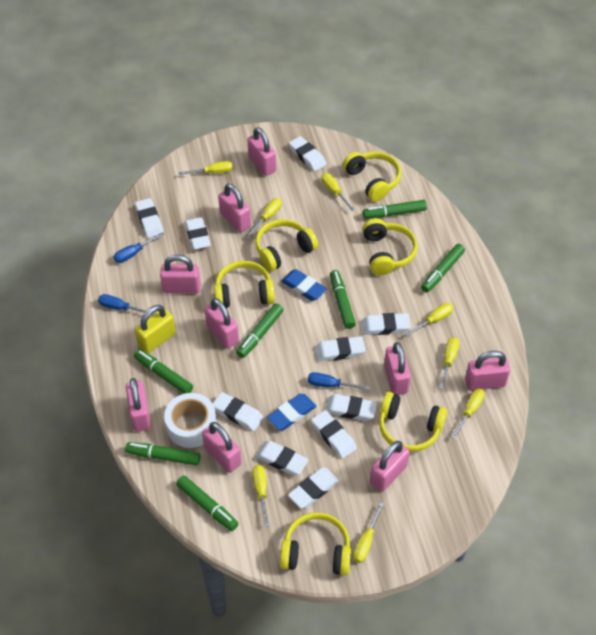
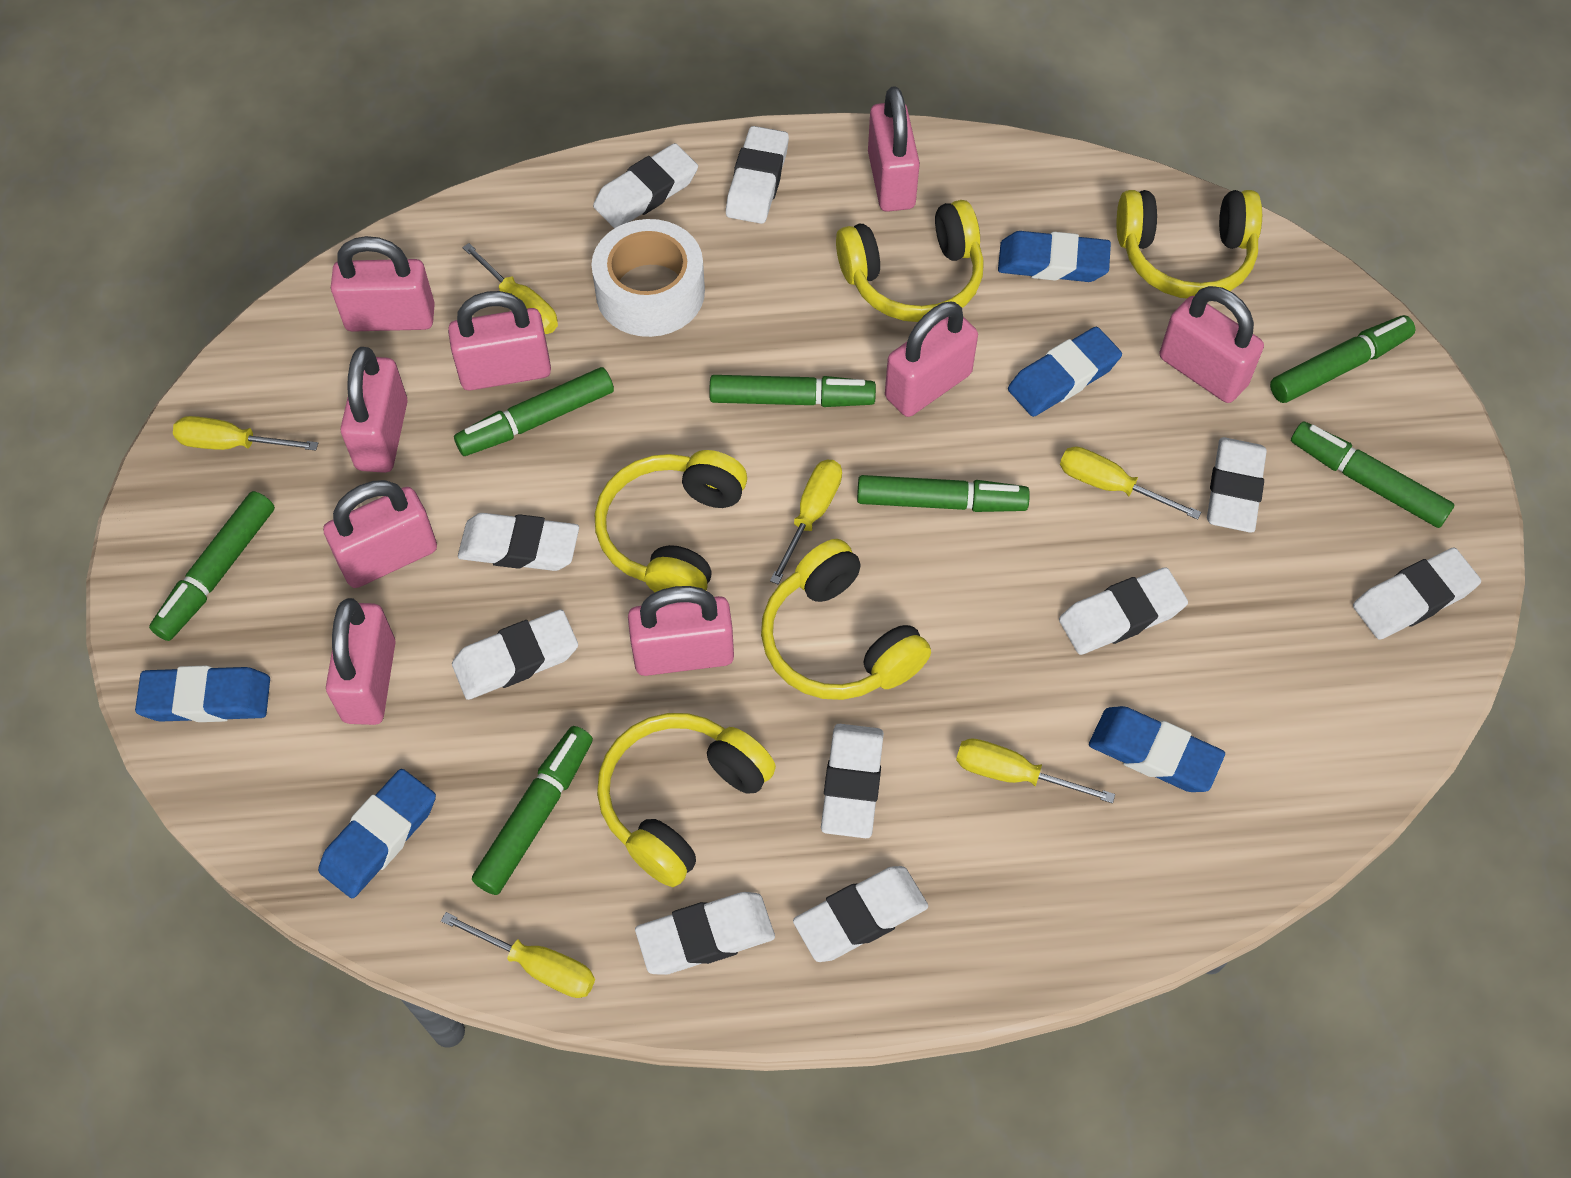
blue eraser: 2 -> 5
blue screwdriver: 3 -> 0
yellow headphones: 6 -> 5
yellow padlock: 1 -> 0
yellow screwdriver: 8 -> 6

